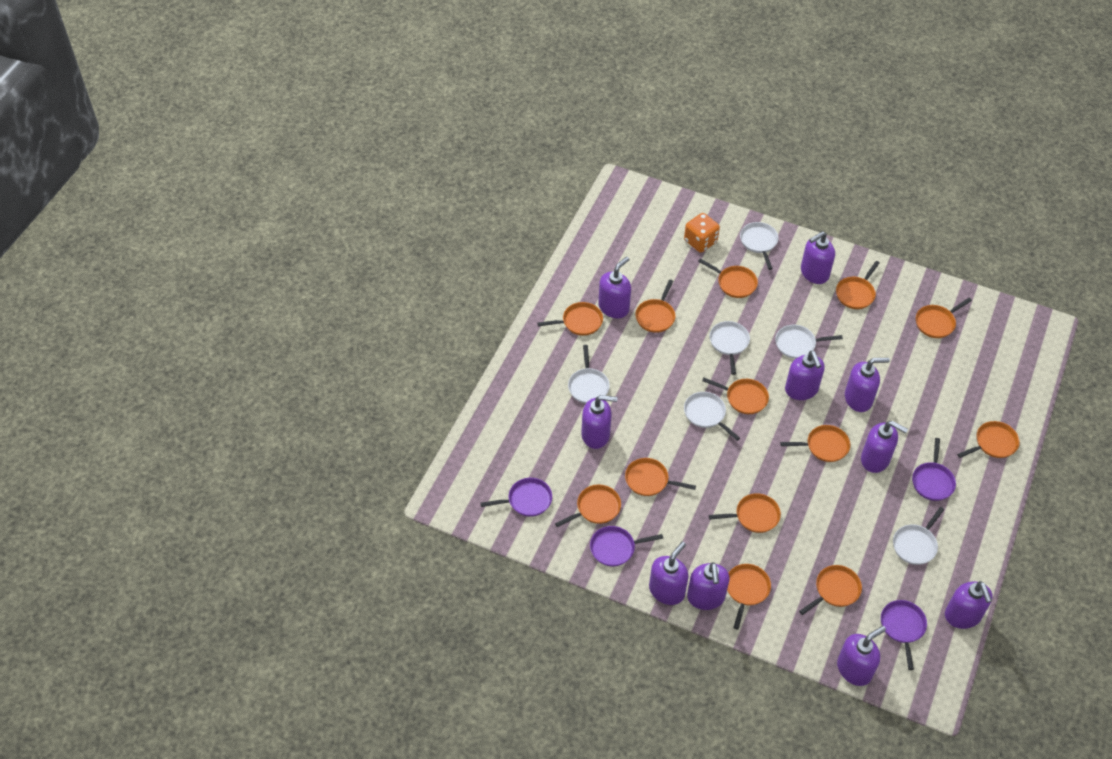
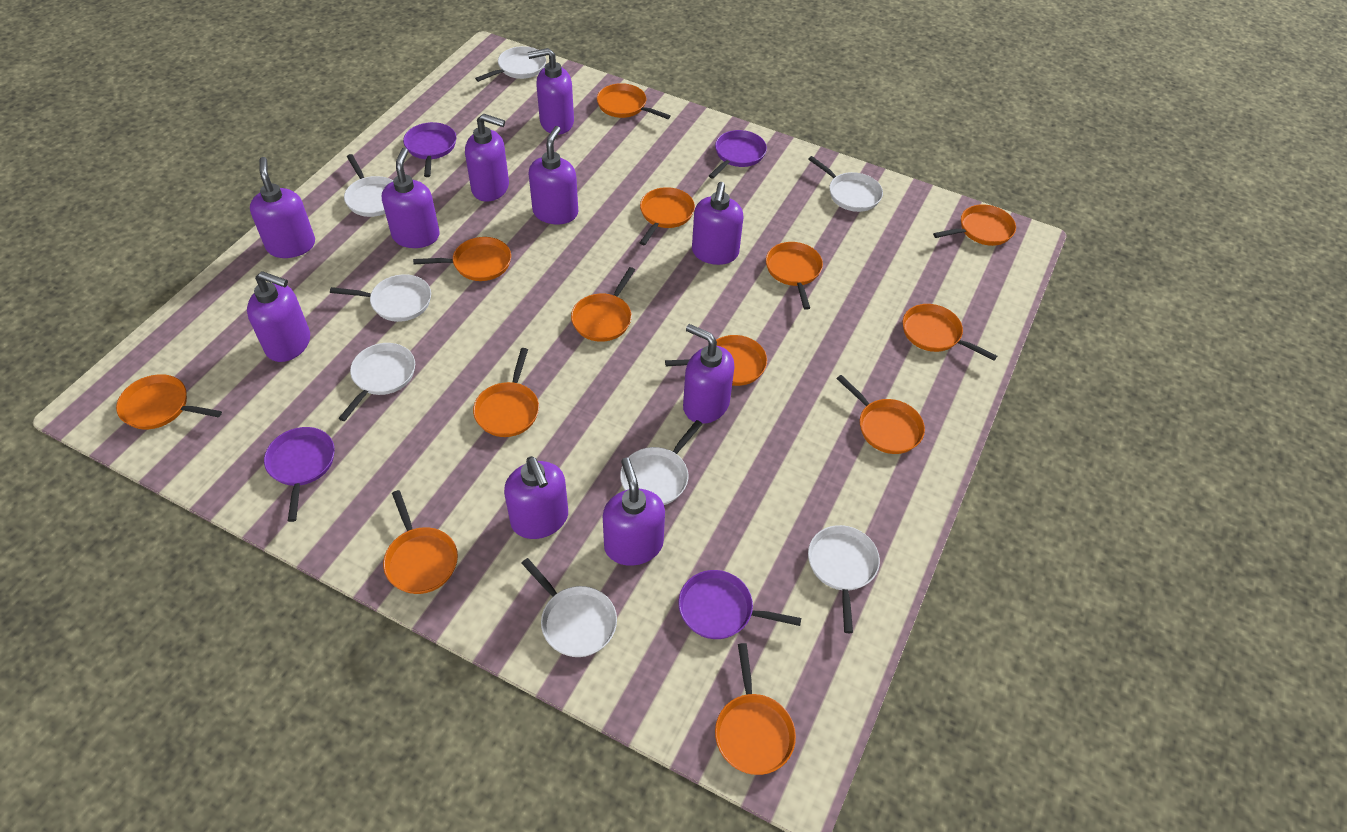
orange dice: 1 -> 0
white pan: 6 -> 8

